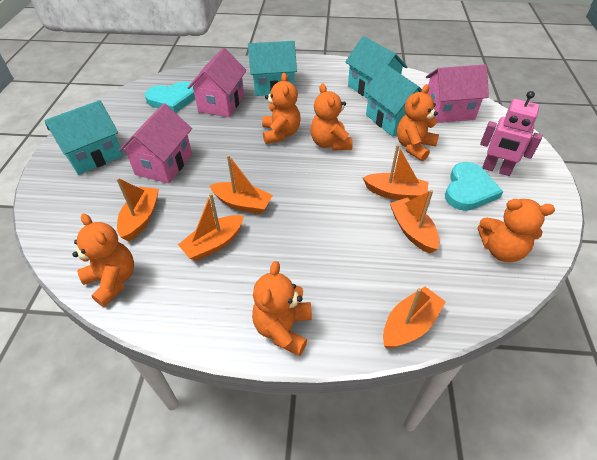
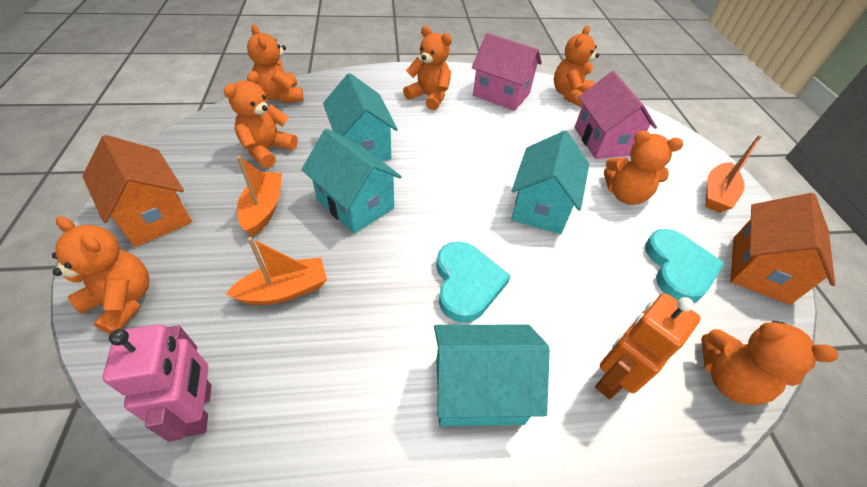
orange boat: 6 -> 3
orange house: 0 -> 2
orange robot: 0 -> 1
orange teddy bear: 6 -> 7
pink house: 3 -> 2

